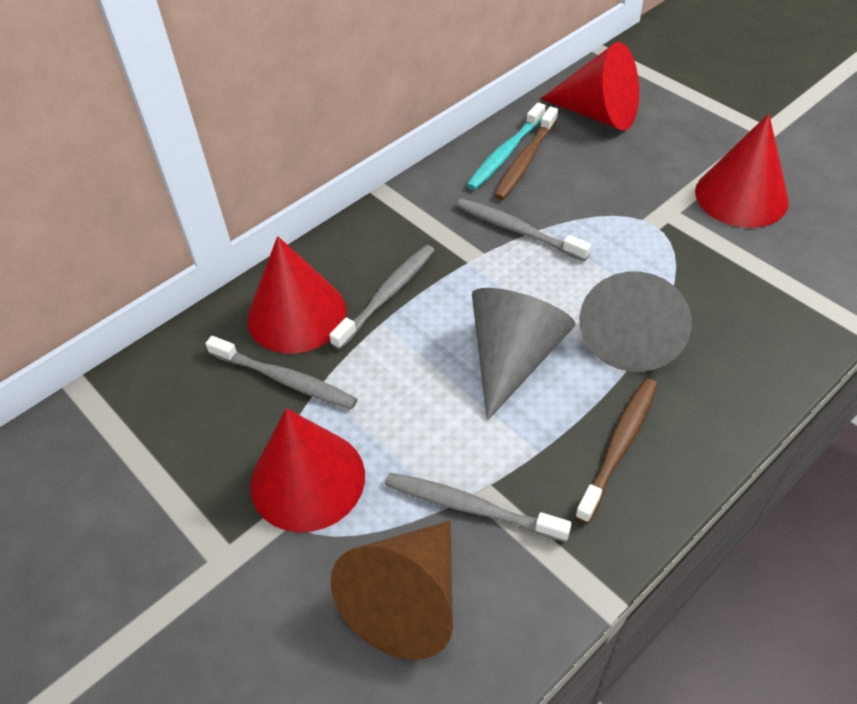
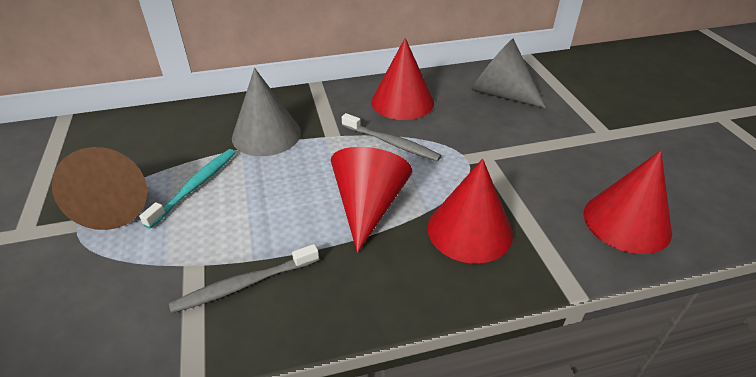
brown toothbrush: 2 -> 0
grey toothbrush: 4 -> 2

